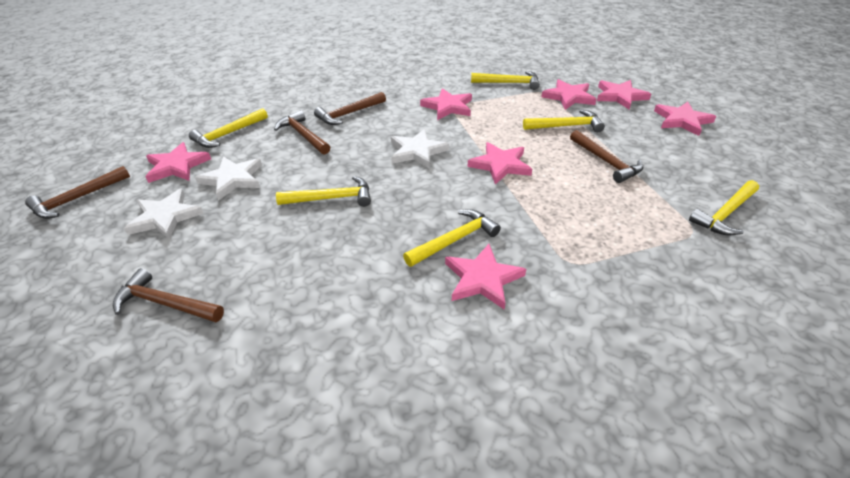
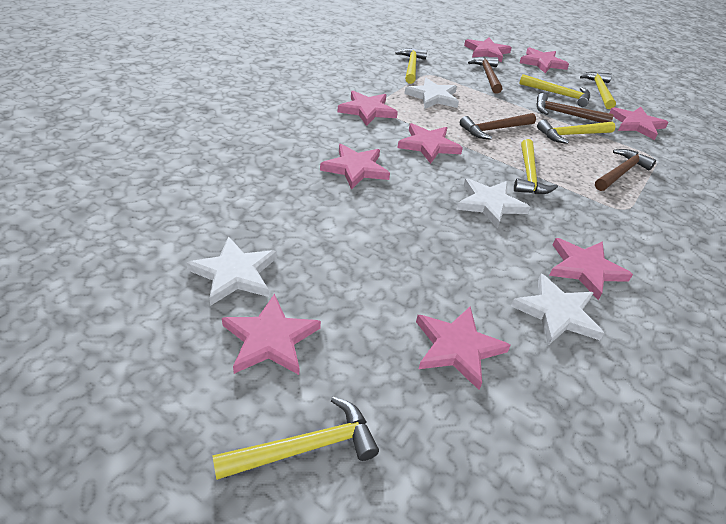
brown hammer: 5 -> 4
pink star: 7 -> 9
white star: 3 -> 4

